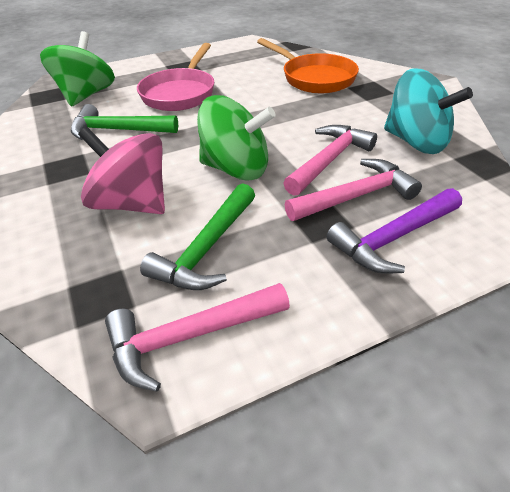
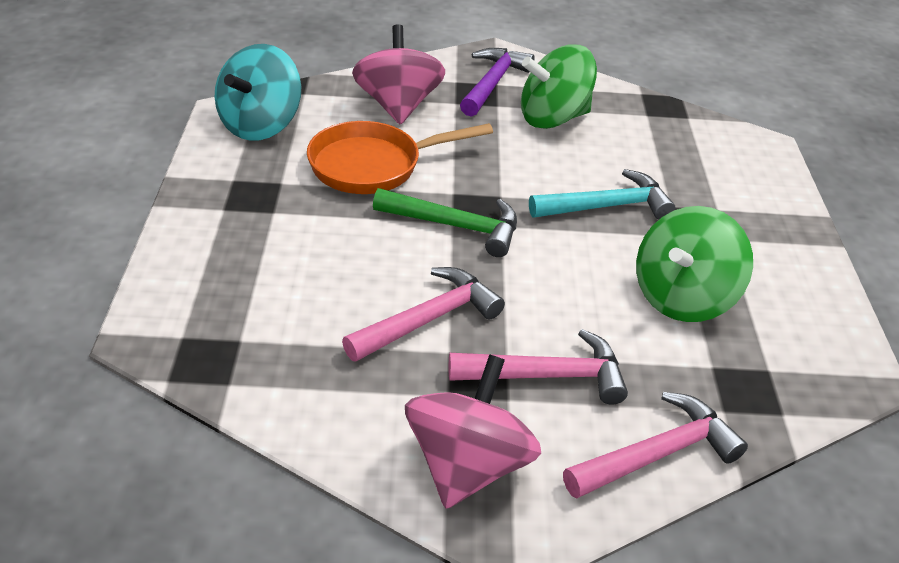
green hammer: 2 -> 1
pink pan: 1 -> 0
pink spinning top: 1 -> 2
turquoise hammer: 0 -> 1

